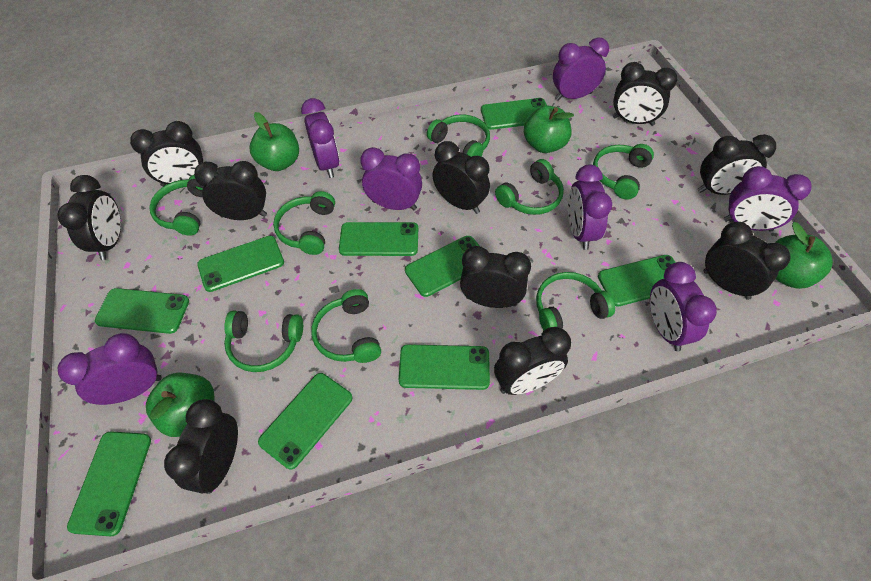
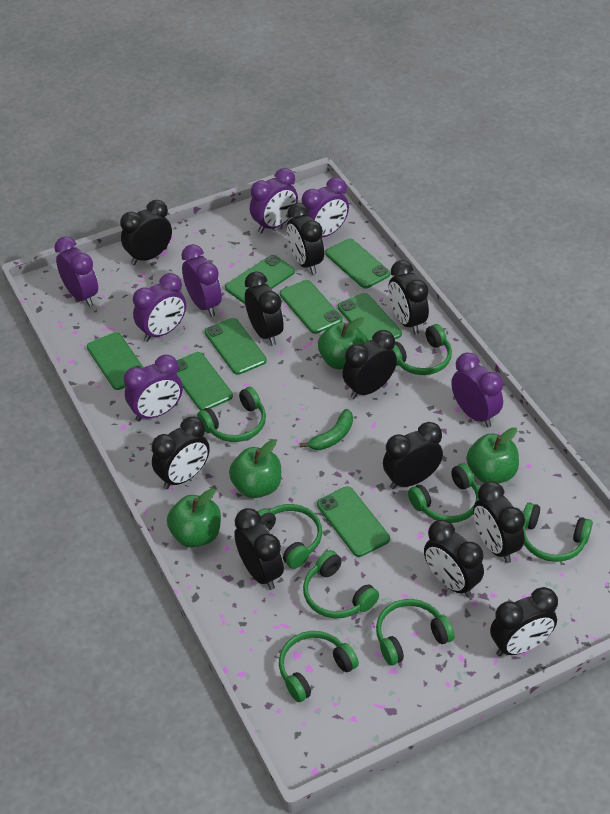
black clock: 10 -> 11
green banana: 0 -> 1
green phone: 9 -> 8

